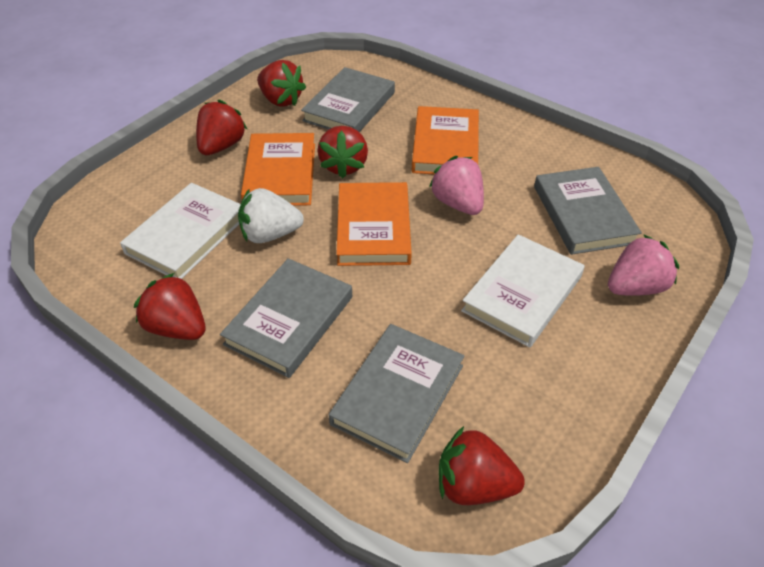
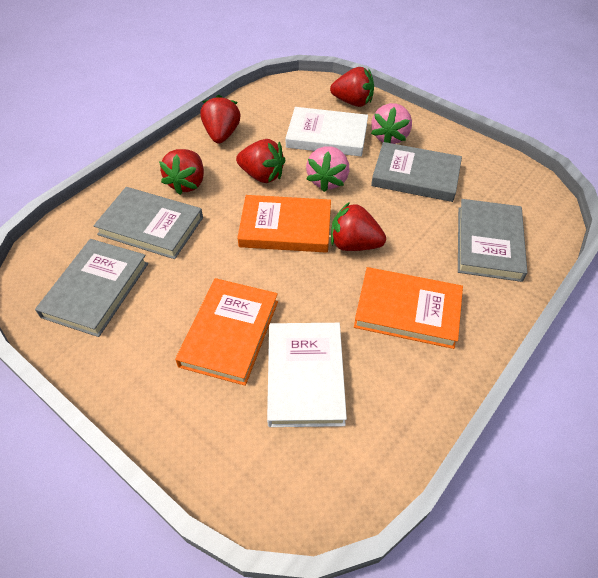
white strawberry: 1 -> 0

